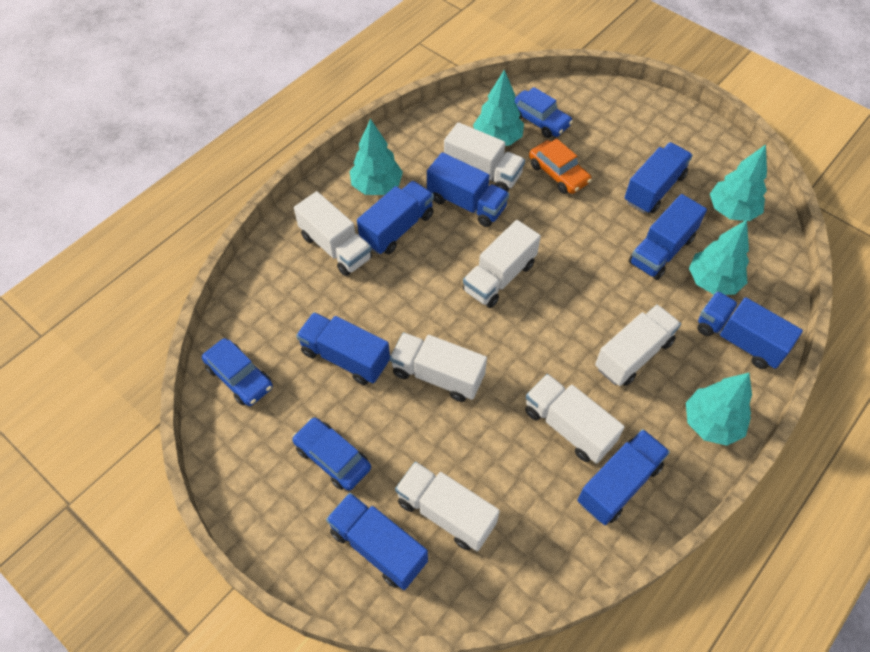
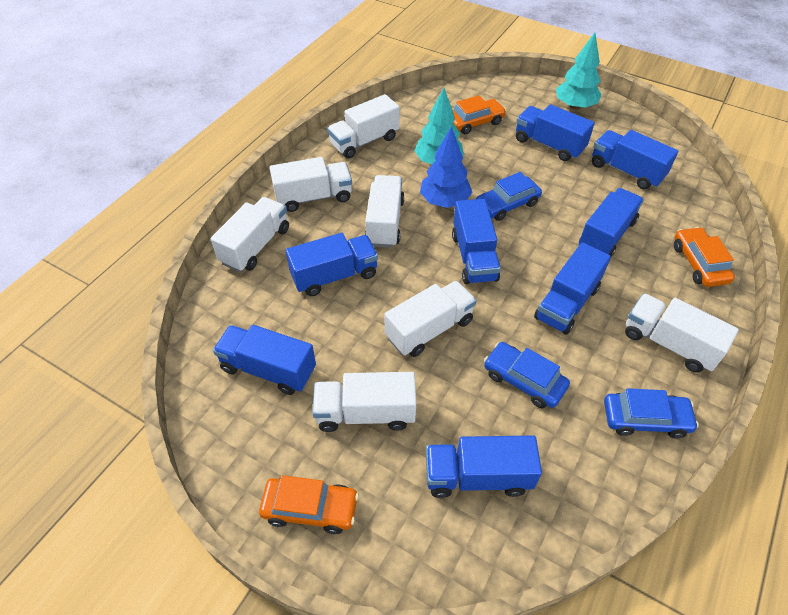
blue tree: 0 -> 1
orange car: 1 -> 3
turquoise tree: 5 -> 2

